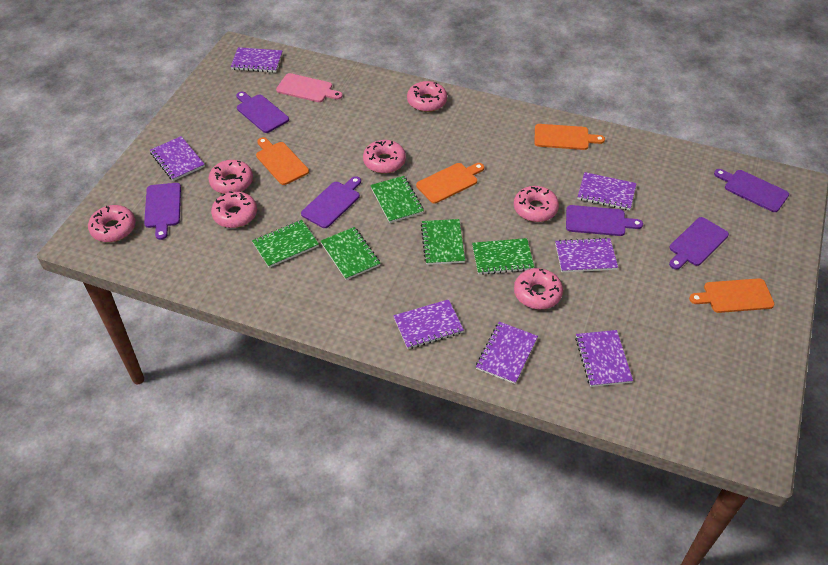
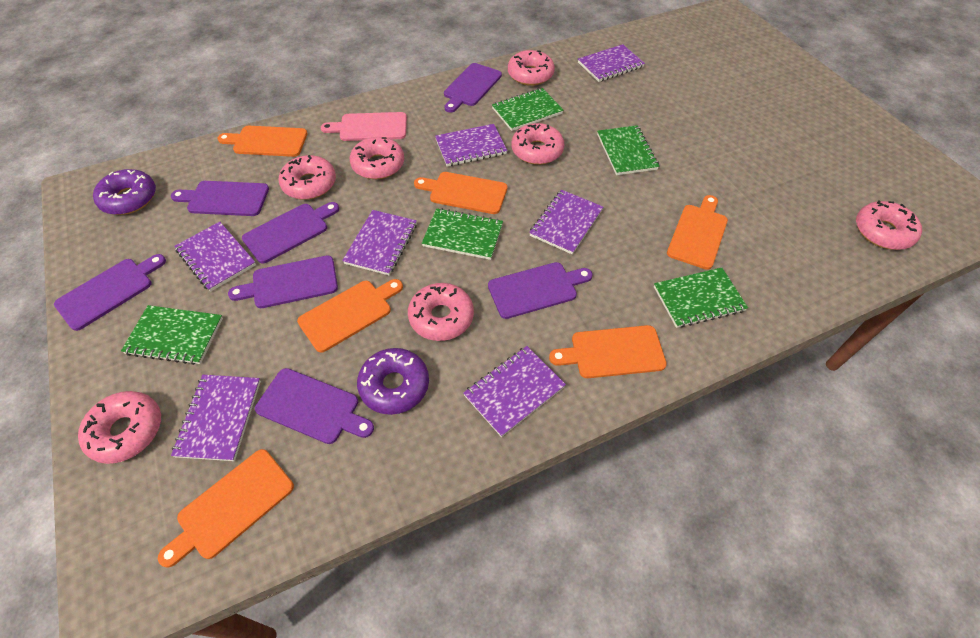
orange cutting board: 4 -> 6
purple cutting board: 6 -> 7
purple donut: 0 -> 2

